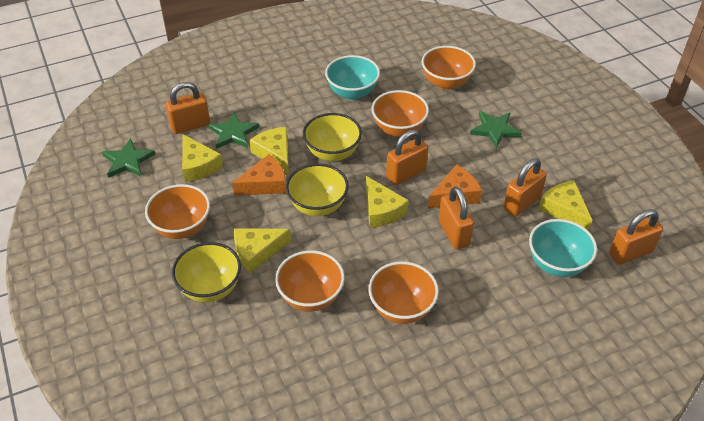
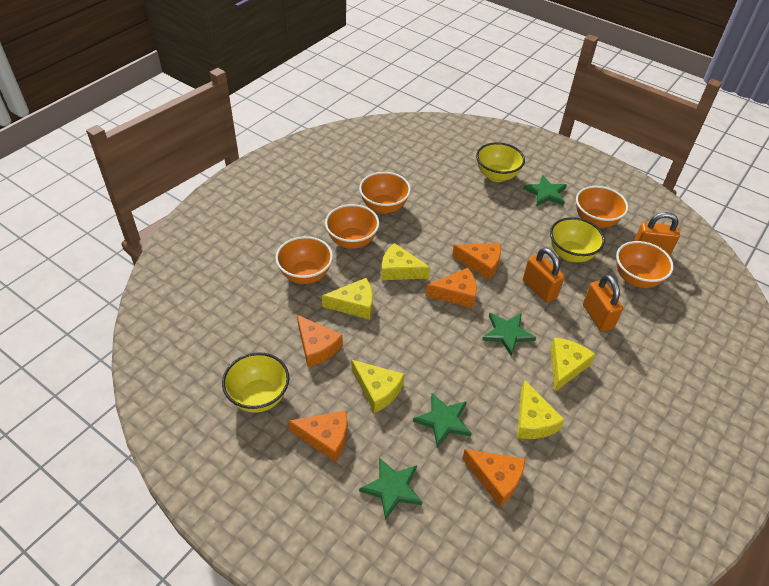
green star: 3 -> 4
orange cheese: 2 -> 5
orange padlock: 5 -> 3
turquoise bowl: 2 -> 0

